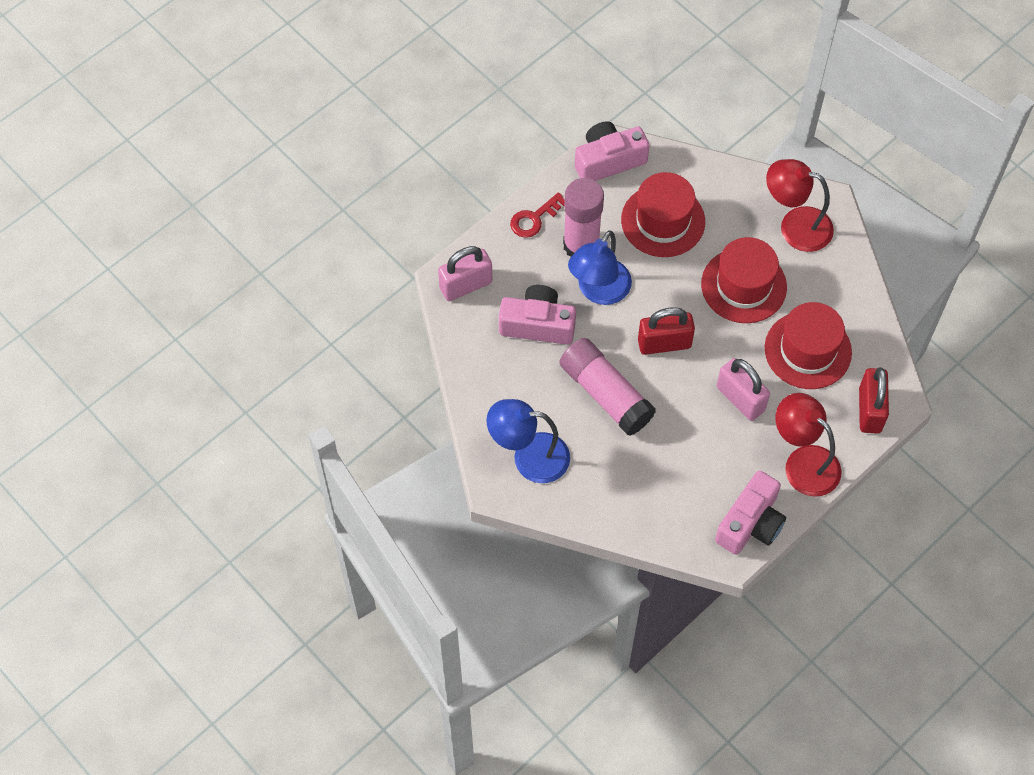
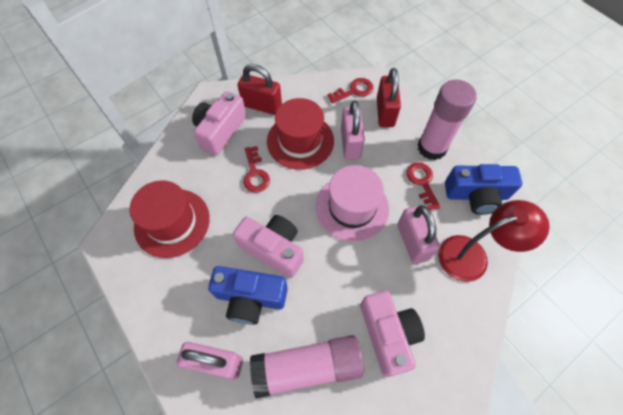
blue camera: 0 -> 2
blue lamp: 2 -> 0
pink hat: 0 -> 1
pink padlock: 2 -> 3
red hat: 3 -> 2
red key: 1 -> 3
red lamp: 2 -> 1

